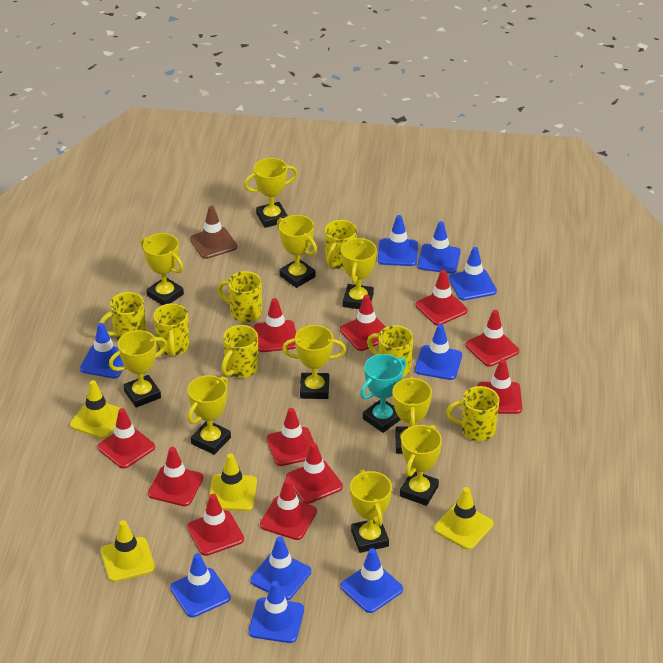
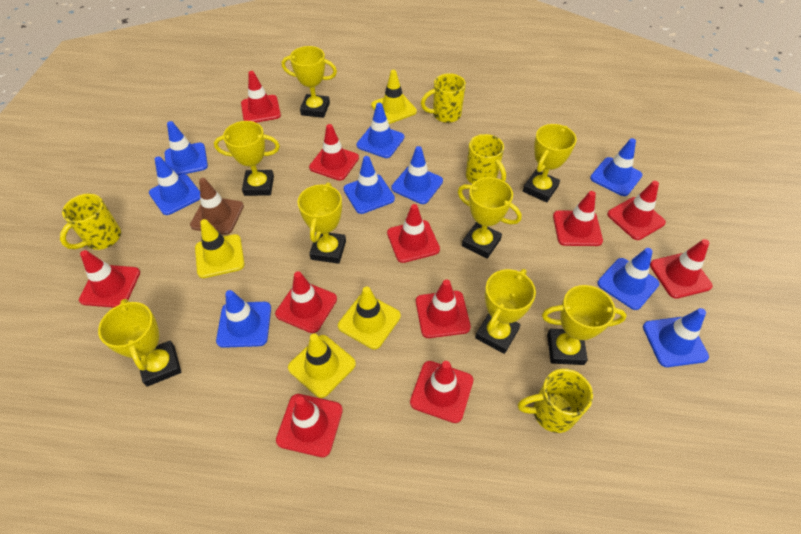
turquoise trophy: 1 -> 0
yellow mug: 7 -> 4
yellow trophy: 10 -> 8

